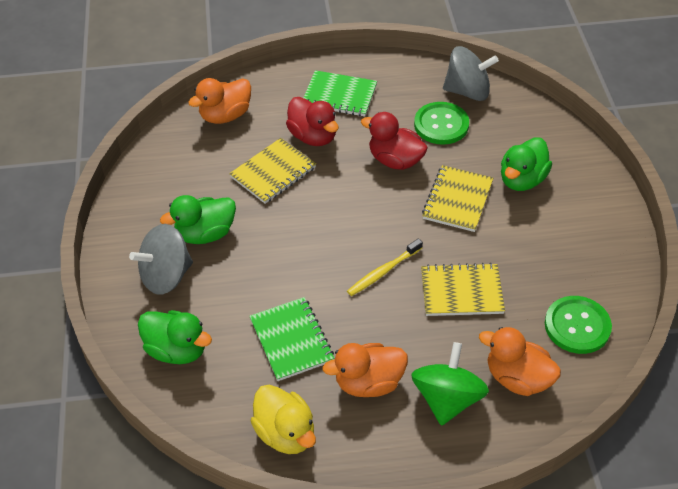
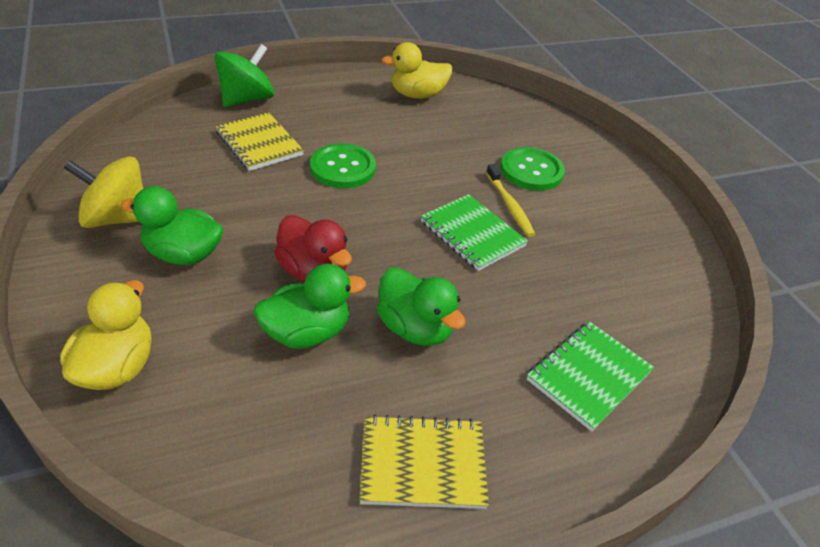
grey spinning top: 2 -> 0
orange duck: 3 -> 0
red duck: 2 -> 1
yellow duck: 1 -> 2
yellow notebook: 3 -> 2
yellow spinning top: 0 -> 1

